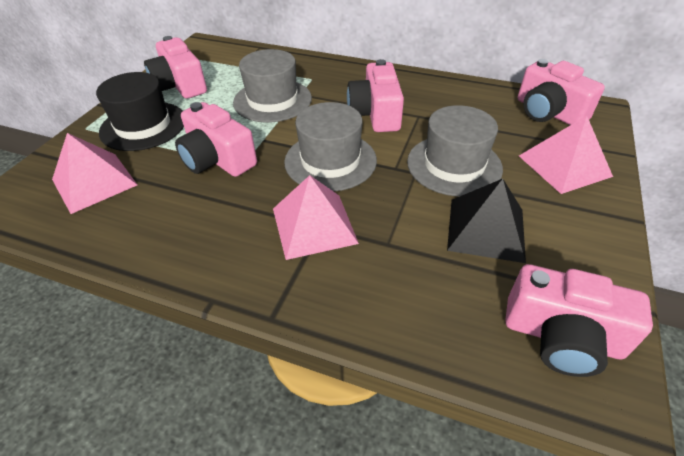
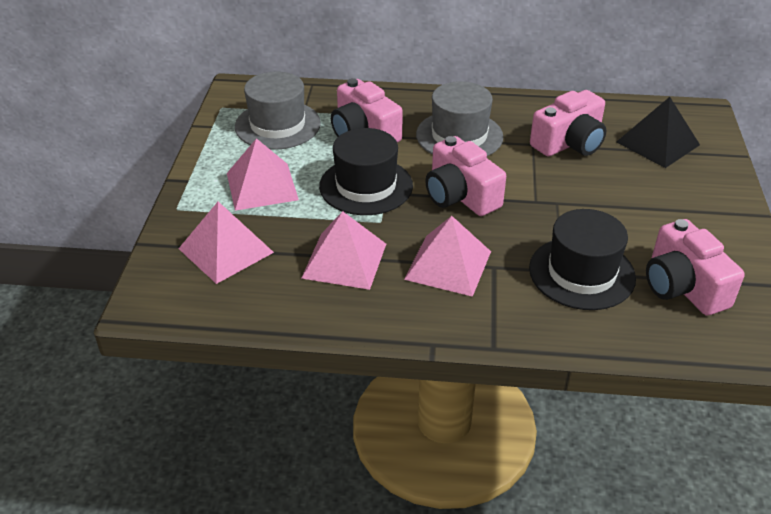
black hat: 1 -> 2
grey hat: 3 -> 2
pink camera: 5 -> 4
pink pyramid: 3 -> 4

